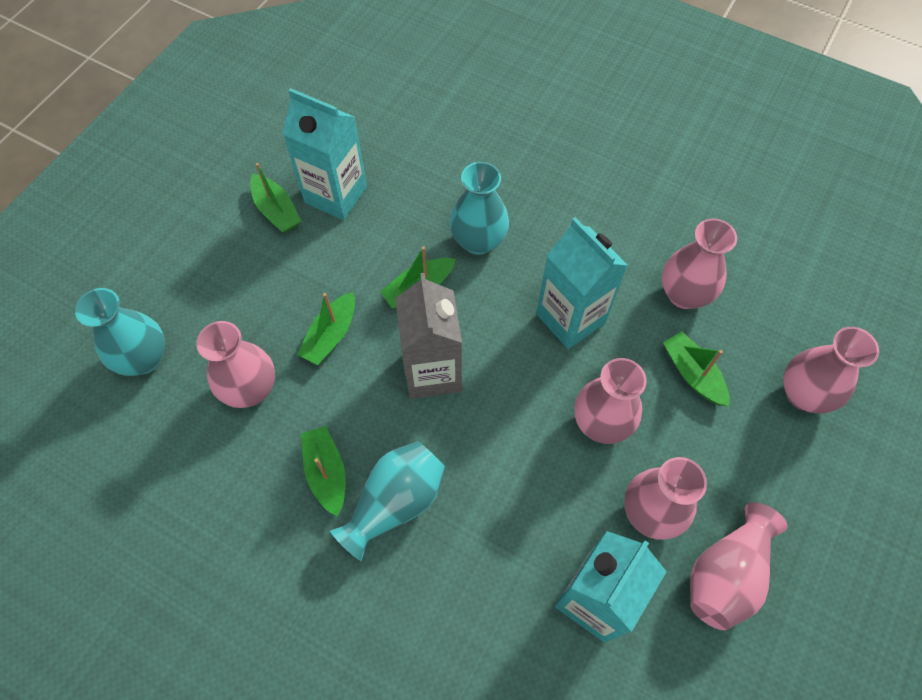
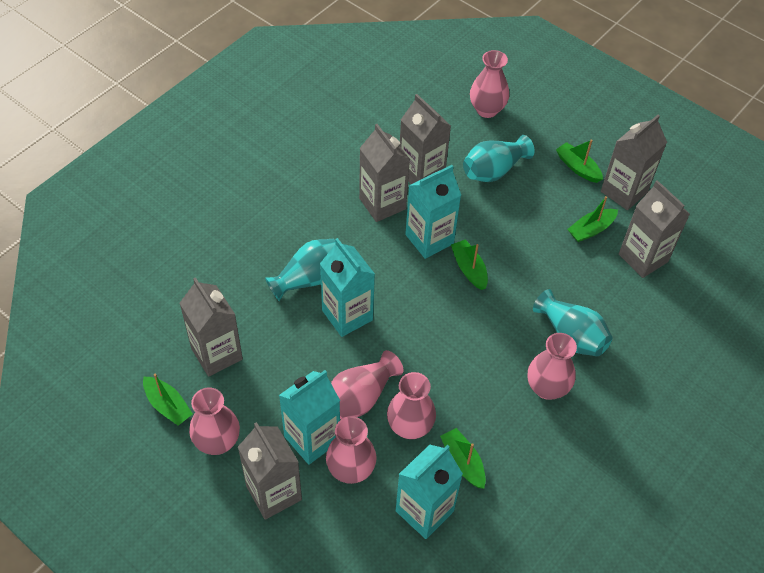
grey carton: 1 -> 6
turquoise carton: 3 -> 4

